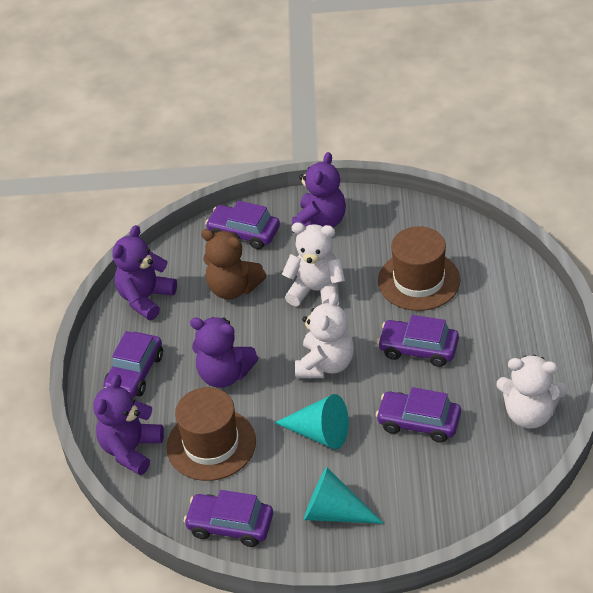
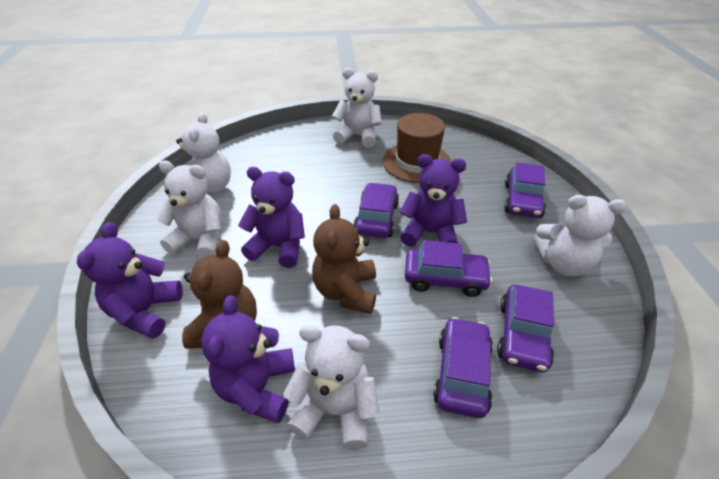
brown hat: 2 -> 1
brown teddy bear: 1 -> 2
turquoise cone: 2 -> 0
white teddy bear: 3 -> 5

